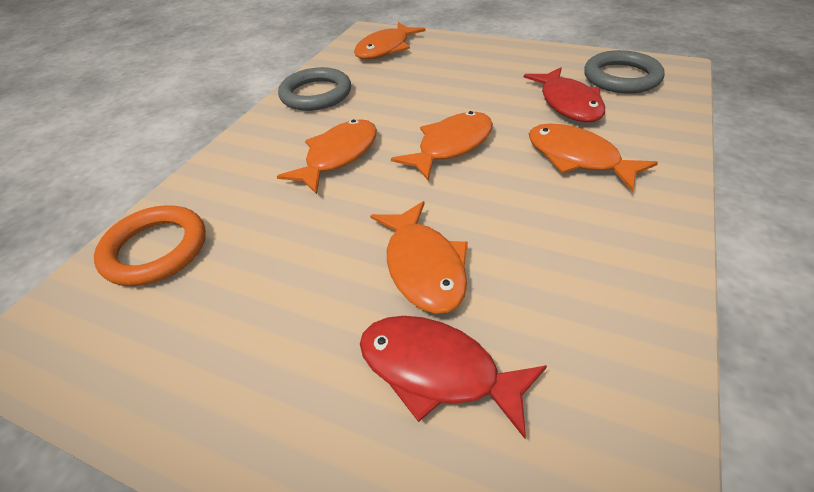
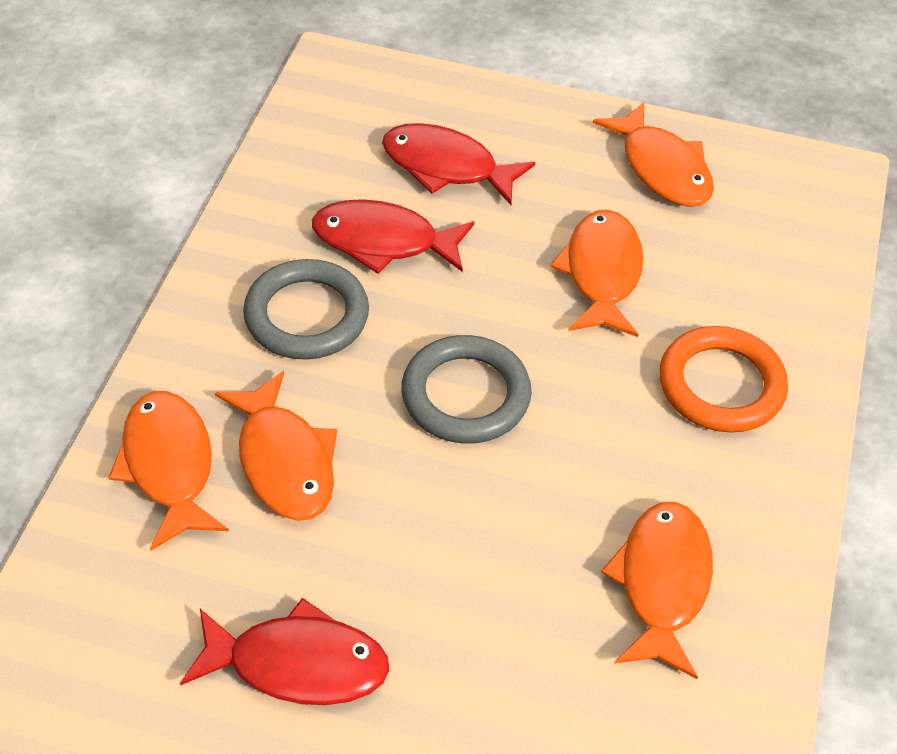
red fish: 2 -> 3

